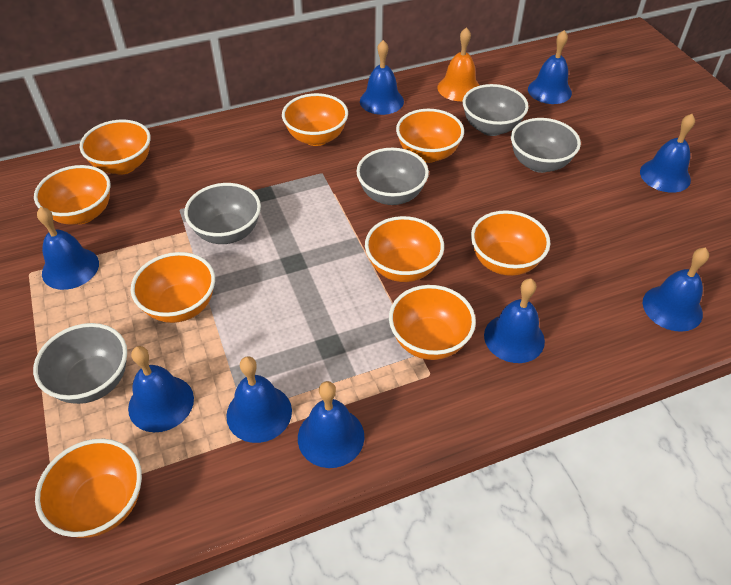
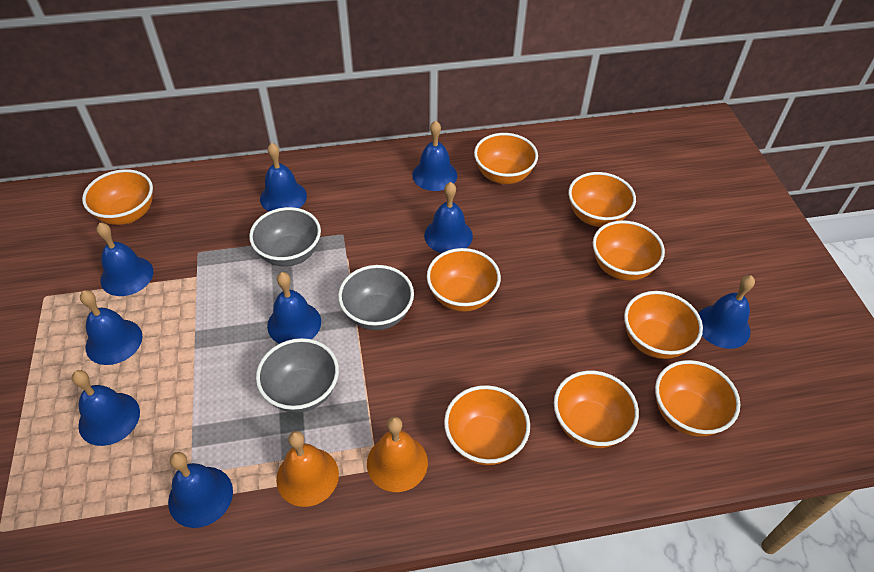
grey bowl: 5 -> 3
orange bell: 1 -> 2

